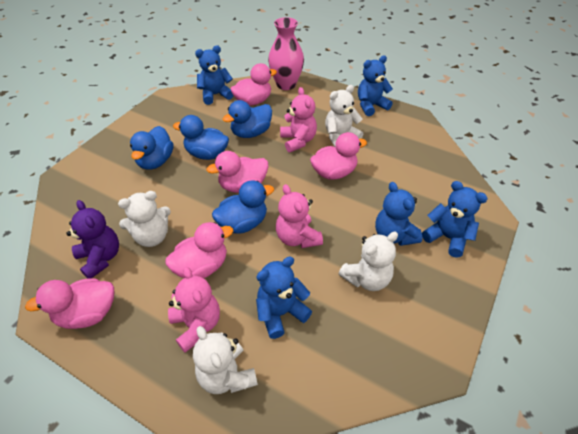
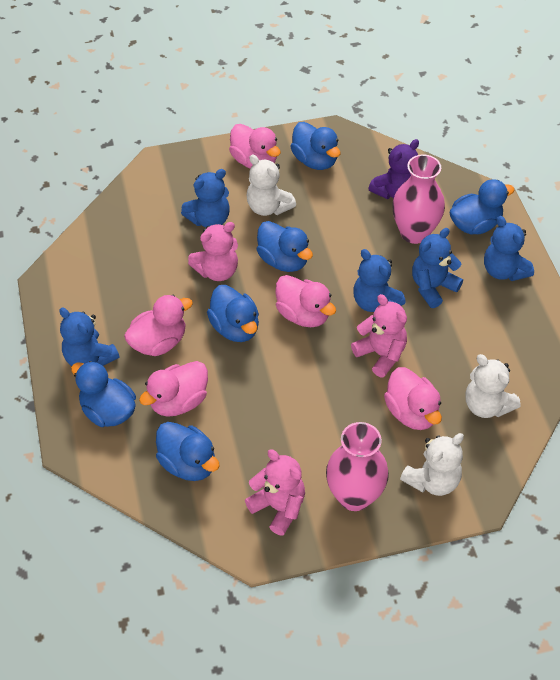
blue duck: 4 -> 6
pink vase: 1 -> 2
white teddy bear: 4 -> 3

